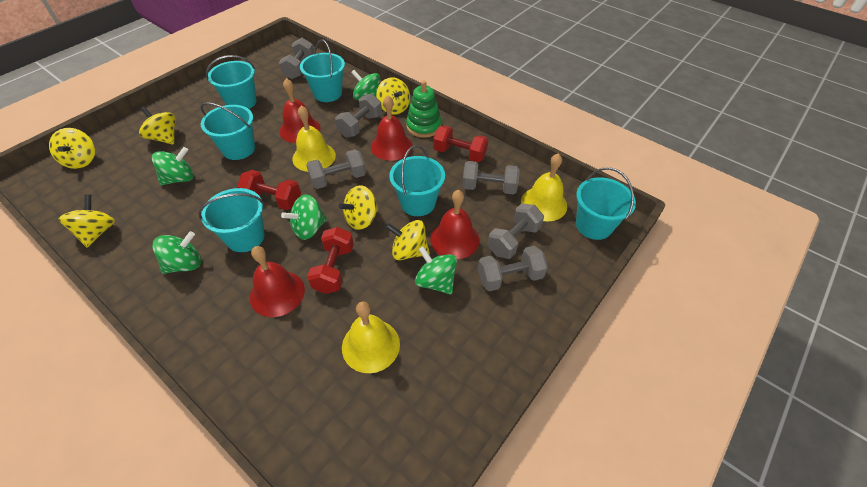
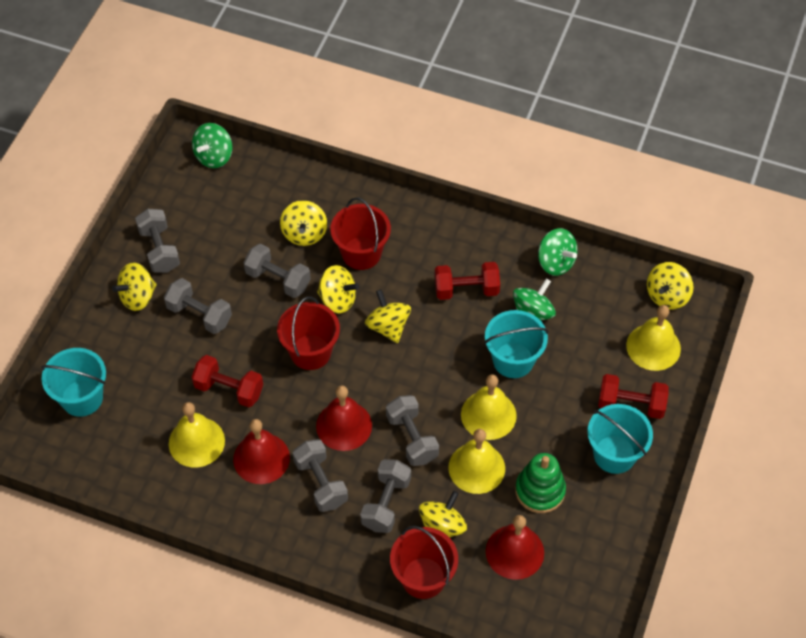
green spinning top: 5 -> 3
red bell: 4 -> 3
red bucket: 0 -> 3
turquoise bucket: 6 -> 3
yellow bell: 3 -> 4

